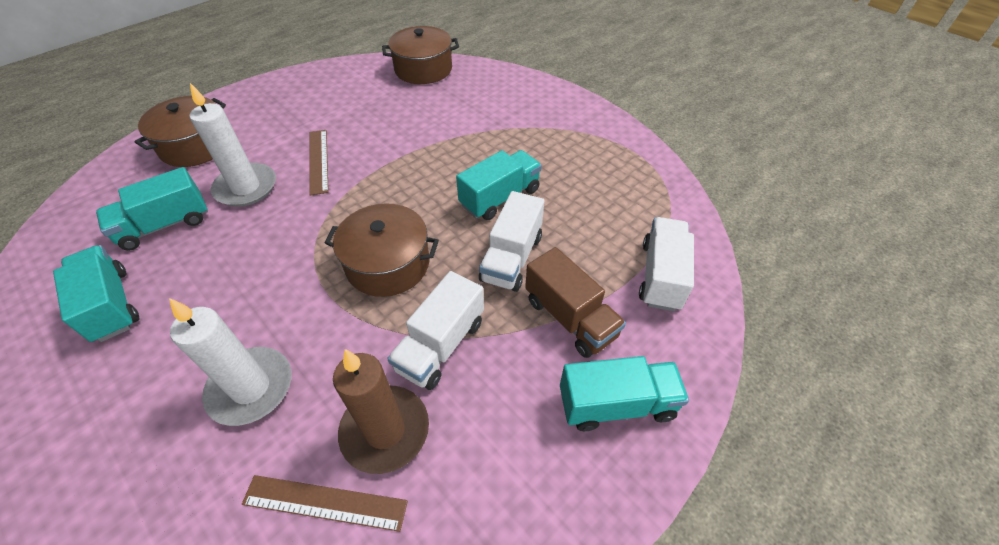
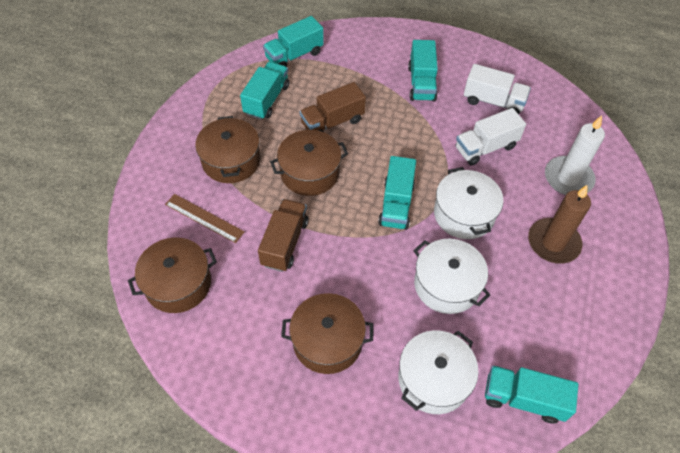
brown pot: 3 -> 4
brown ruler: 2 -> 1
brown truck: 1 -> 2
turquoise truck: 4 -> 5
white candle: 2 -> 1
white pot: 0 -> 3
white truck: 3 -> 2

